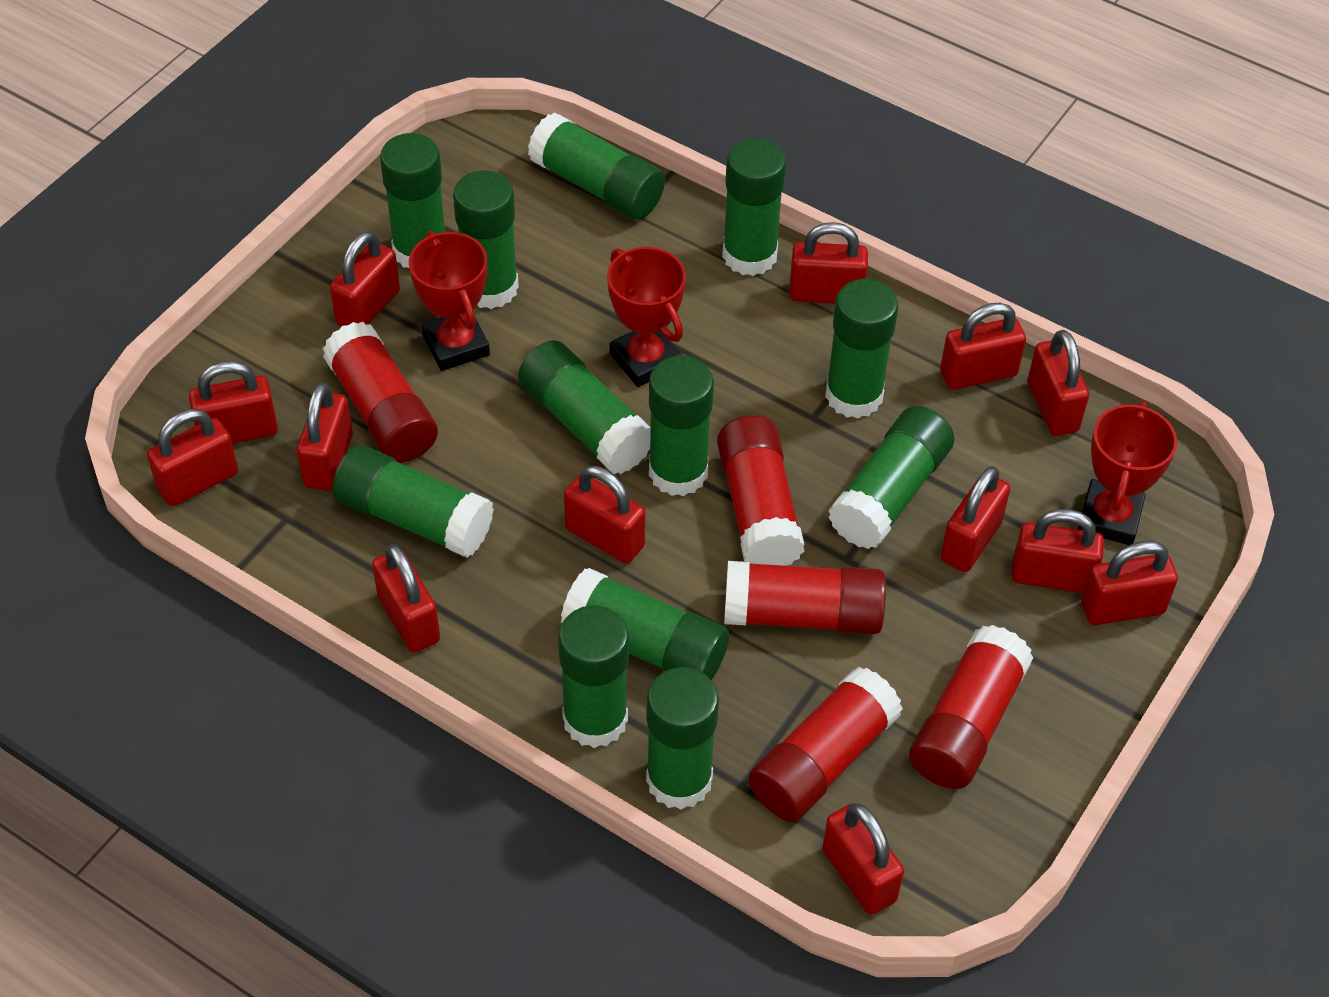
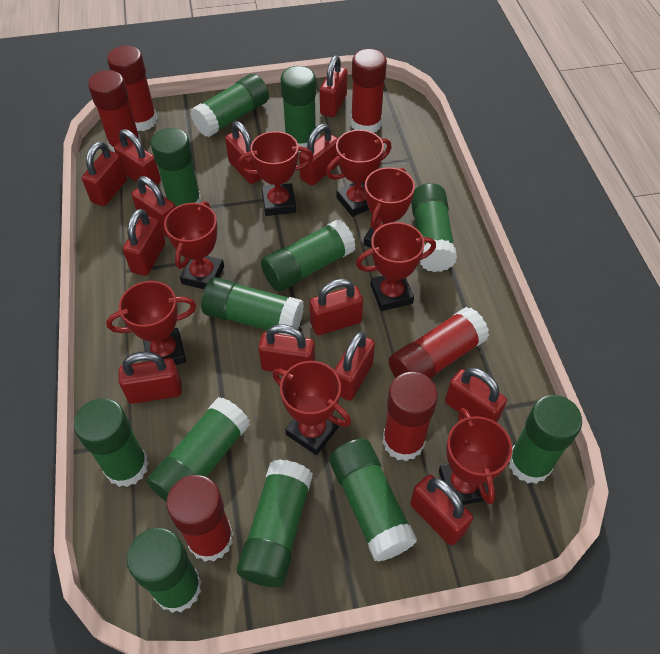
red glue stick: 5 -> 6
red trophy: 3 -> 8

